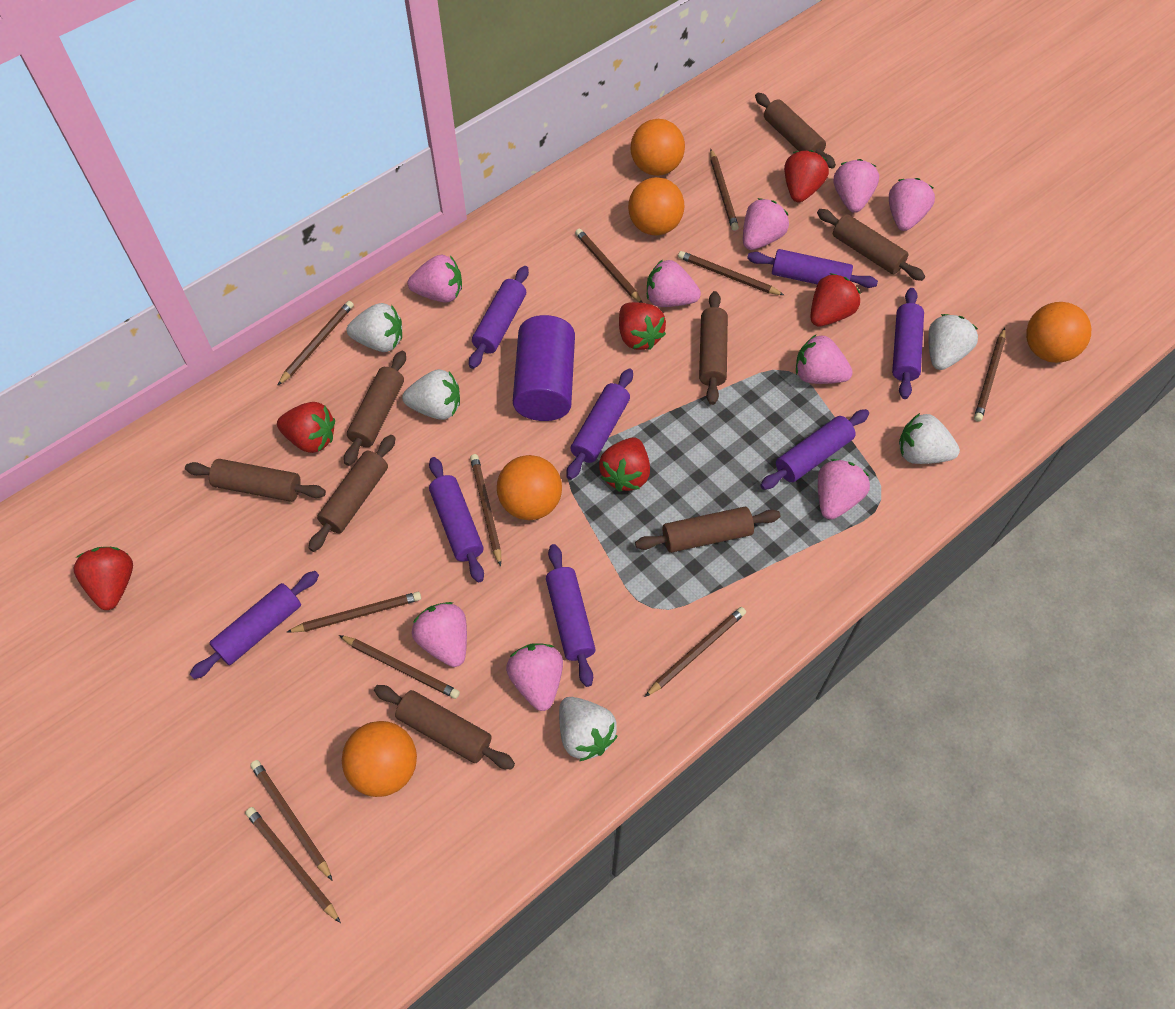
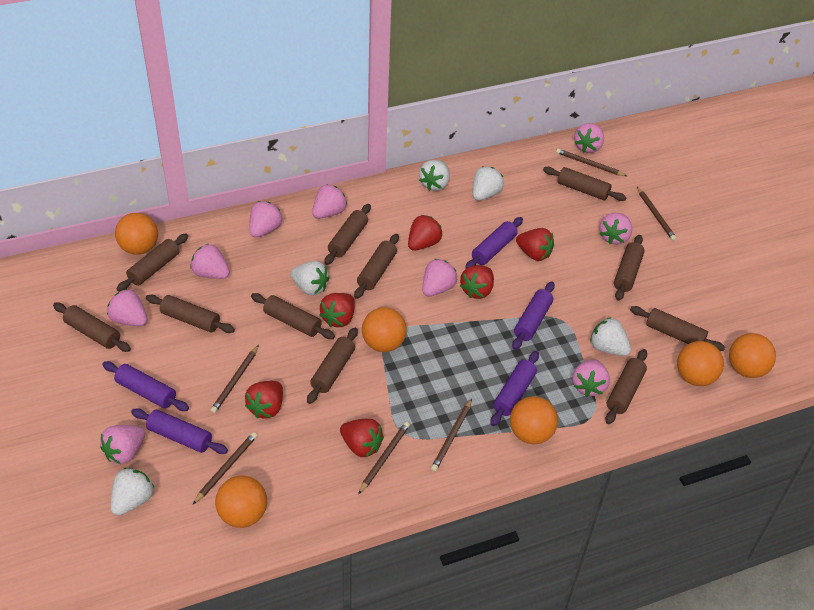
brown pencil: 11 -> 6
brown rolling pin: 8 -> 11
orange ball: 5 -> 6
purple cylinder: 1 -> 0
purple rolling pin: 8 -> 5

